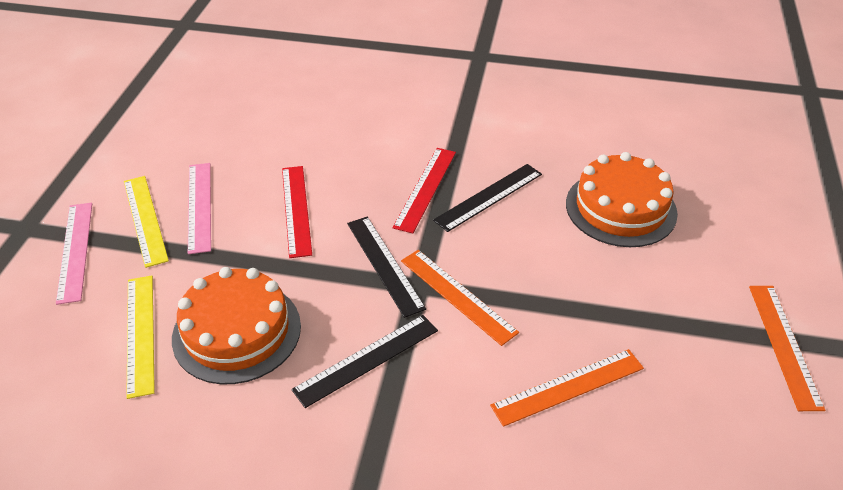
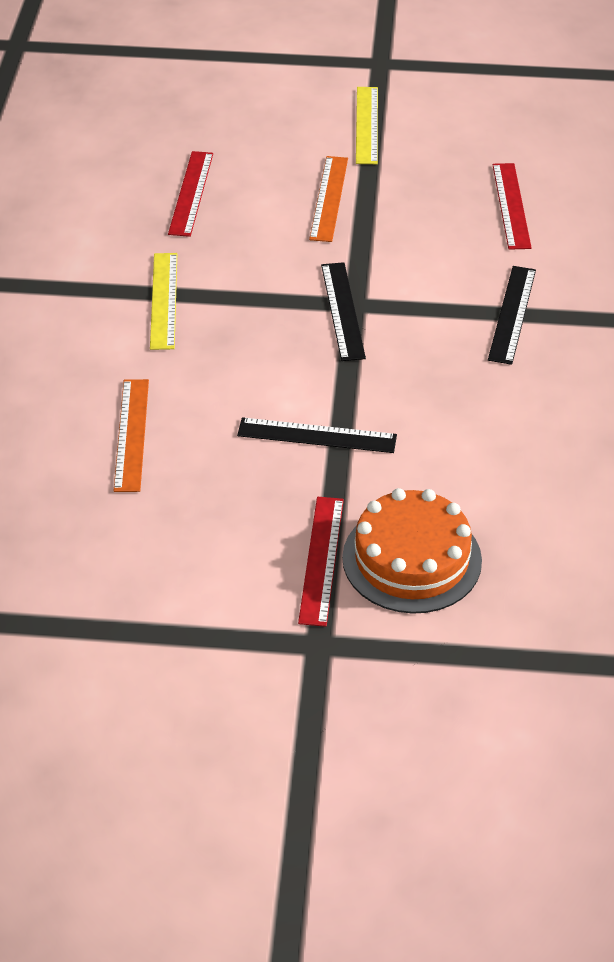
orange cake: 2 -> 1
orange ruler: 3 -> 2
pink ruler: 2 -> 0
red ruler: 2 -> 3

